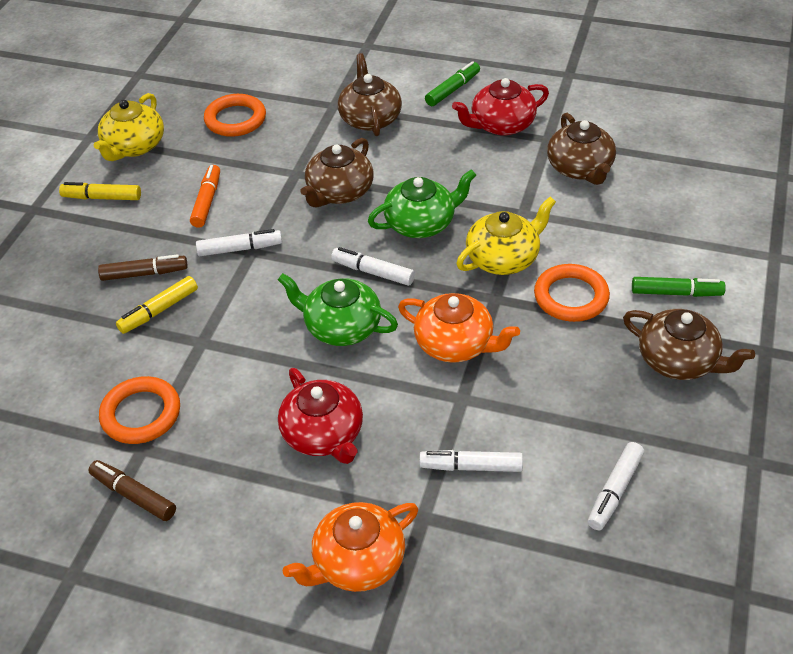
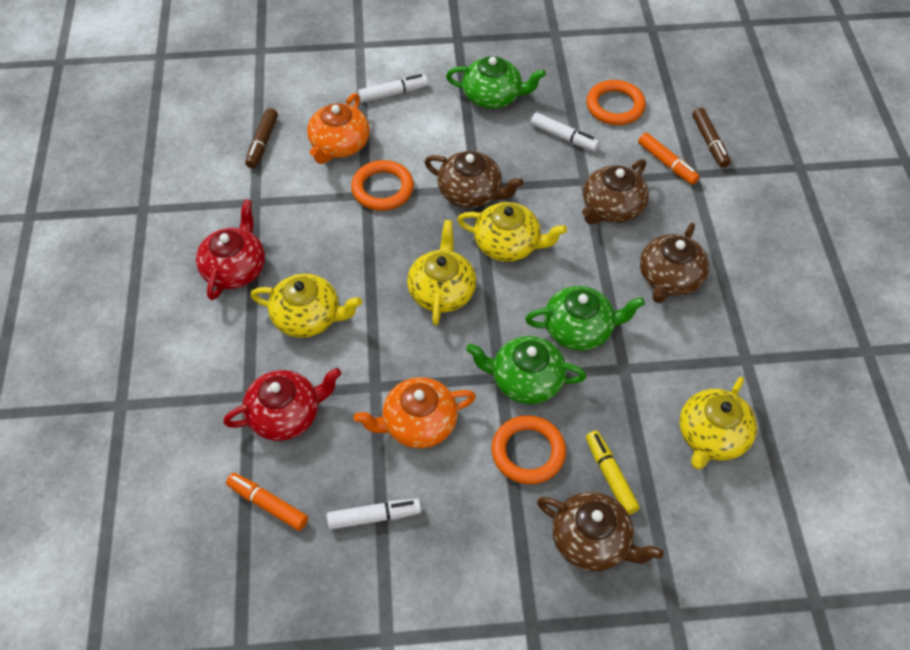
green marker: 2 -> 0
green teapot: 2 -> 3
orange marker: 1 -> 2
white marker: 4 -> 3
yellow marker: 2 -> 1
yellow teapot: 2 -> 4

